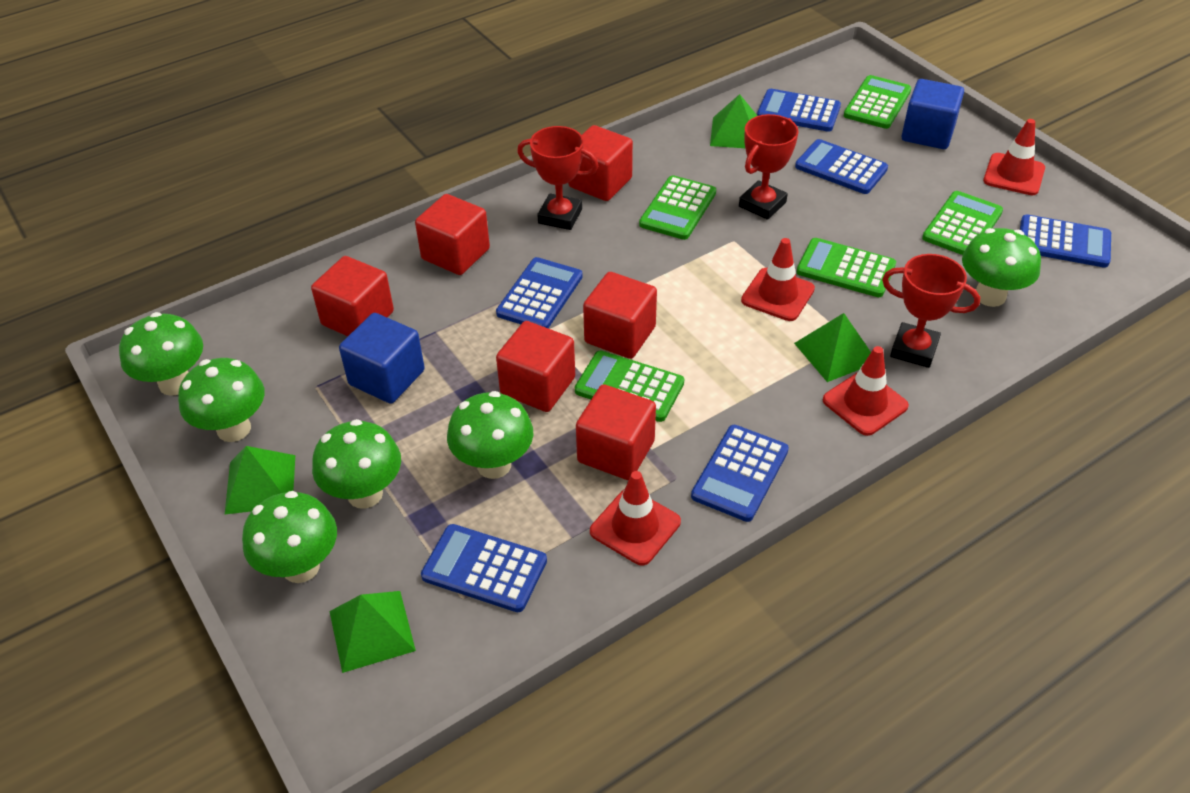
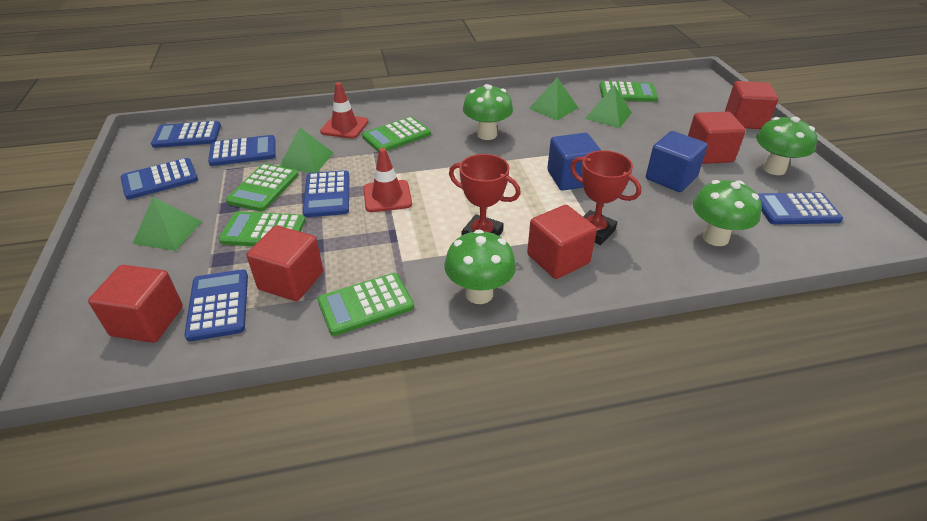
green mushroom: 6 -> 4
red cube: 6 -> 5
red traffic cone: 4 -> 2
red trophy: 3 -> 2

